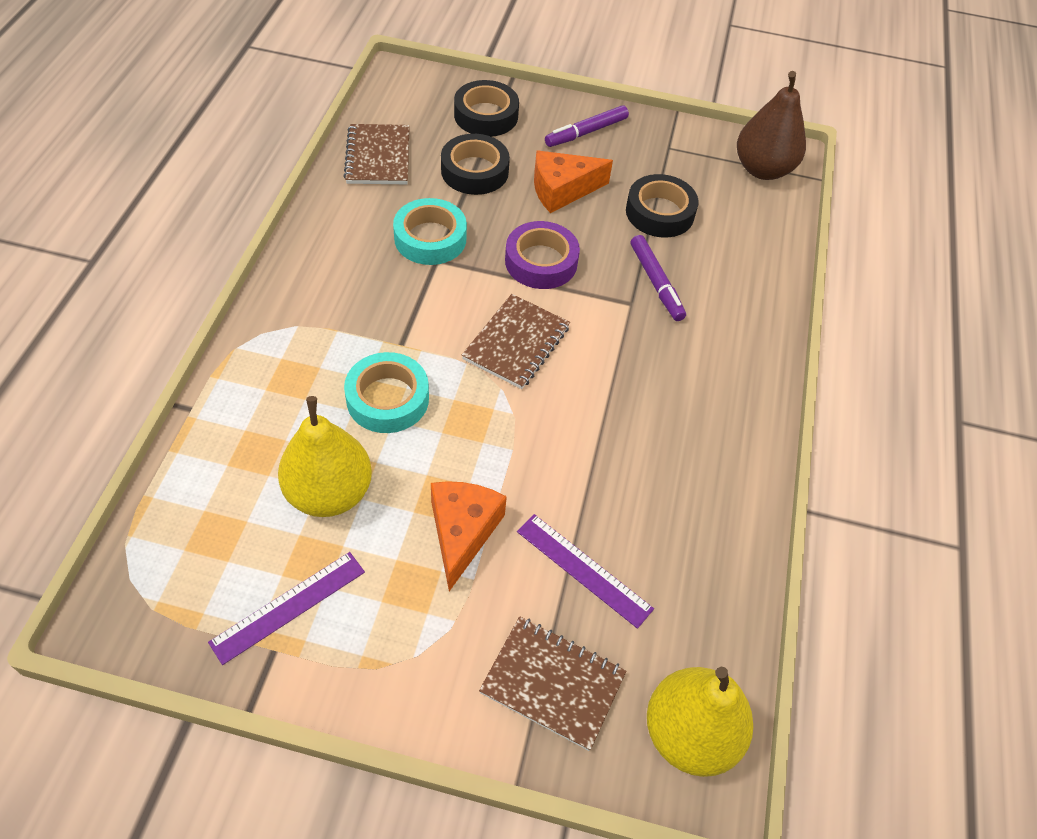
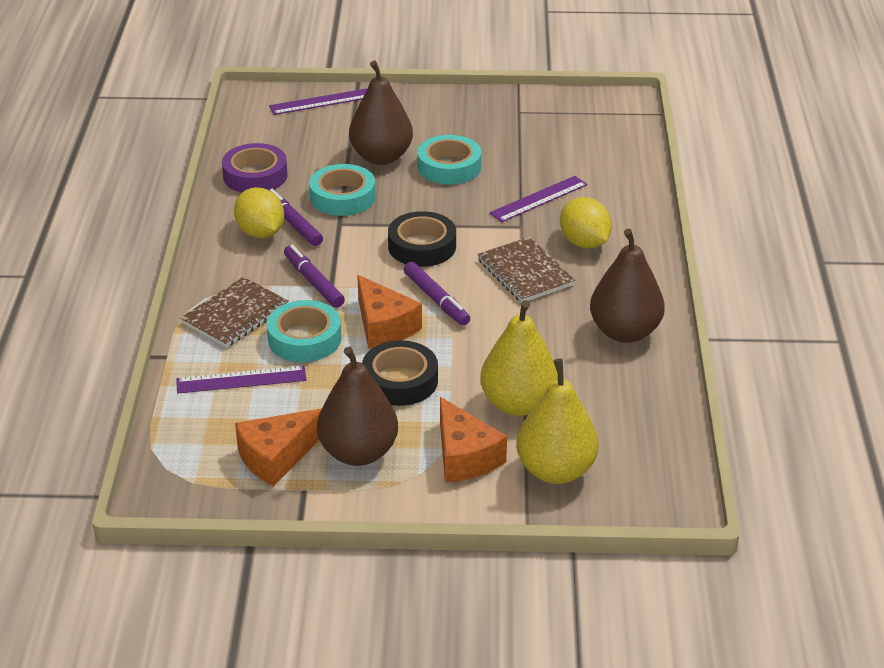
black tape: 3 -> 2
brown notebook: 3 -> 2
brown pear: 1 -> 3
orange cheese: 2 -> 3
purple marker: 2 -> 3
purple ruler: 2 -> 3
turquoise tape: 2 -> 3
yellow lemon: 0 -> 2

